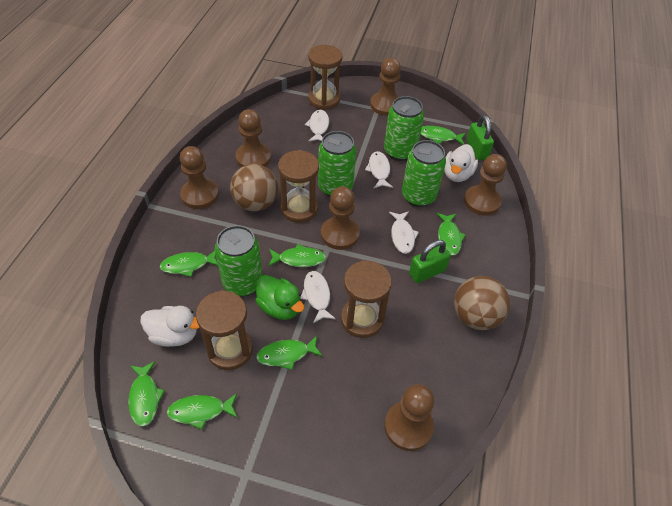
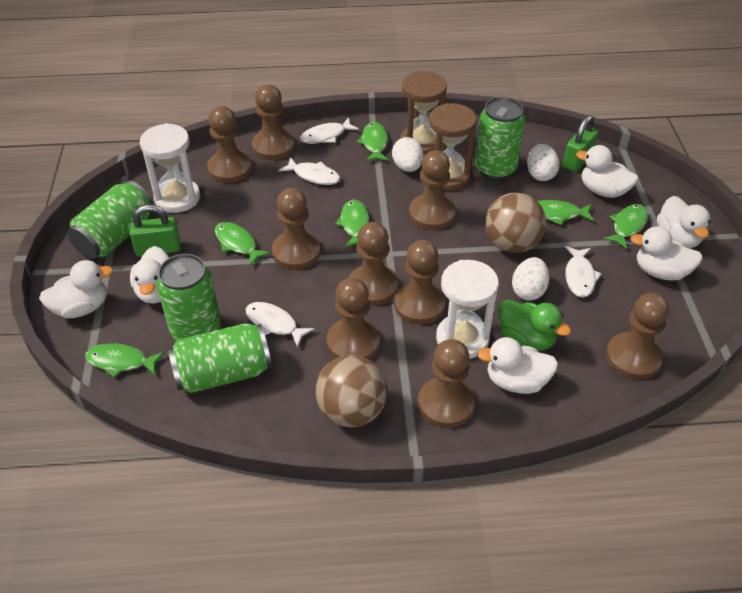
brown hourglass: 4 -> 2
brown pawn: 6 -> 9
green fish: 7 -> 6
white duck: 2 -> 6
white egg: 0 -> 3
white hourglass: 0 -> 2

